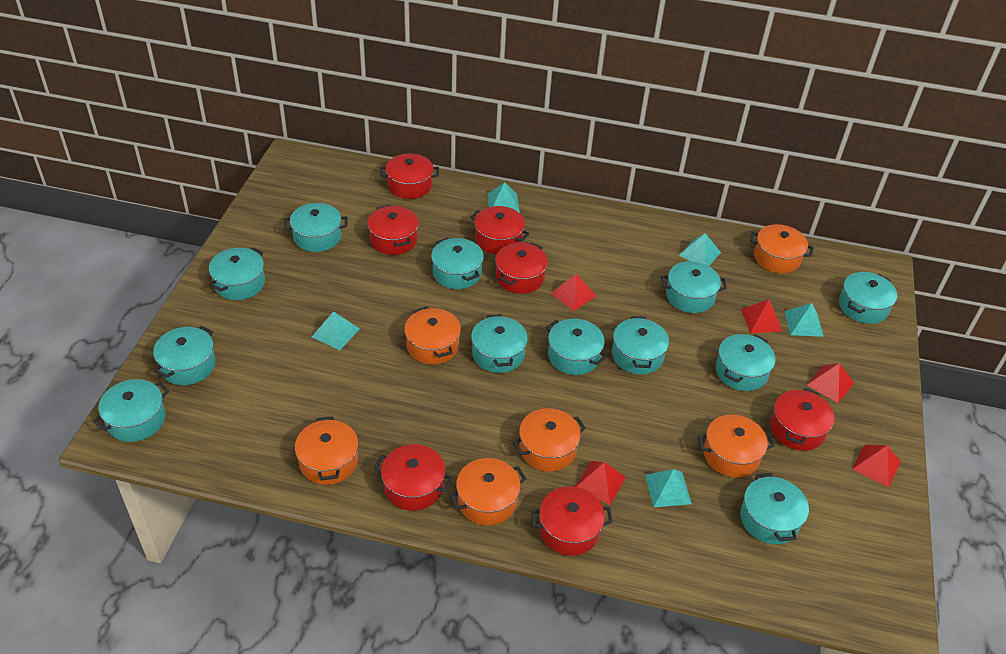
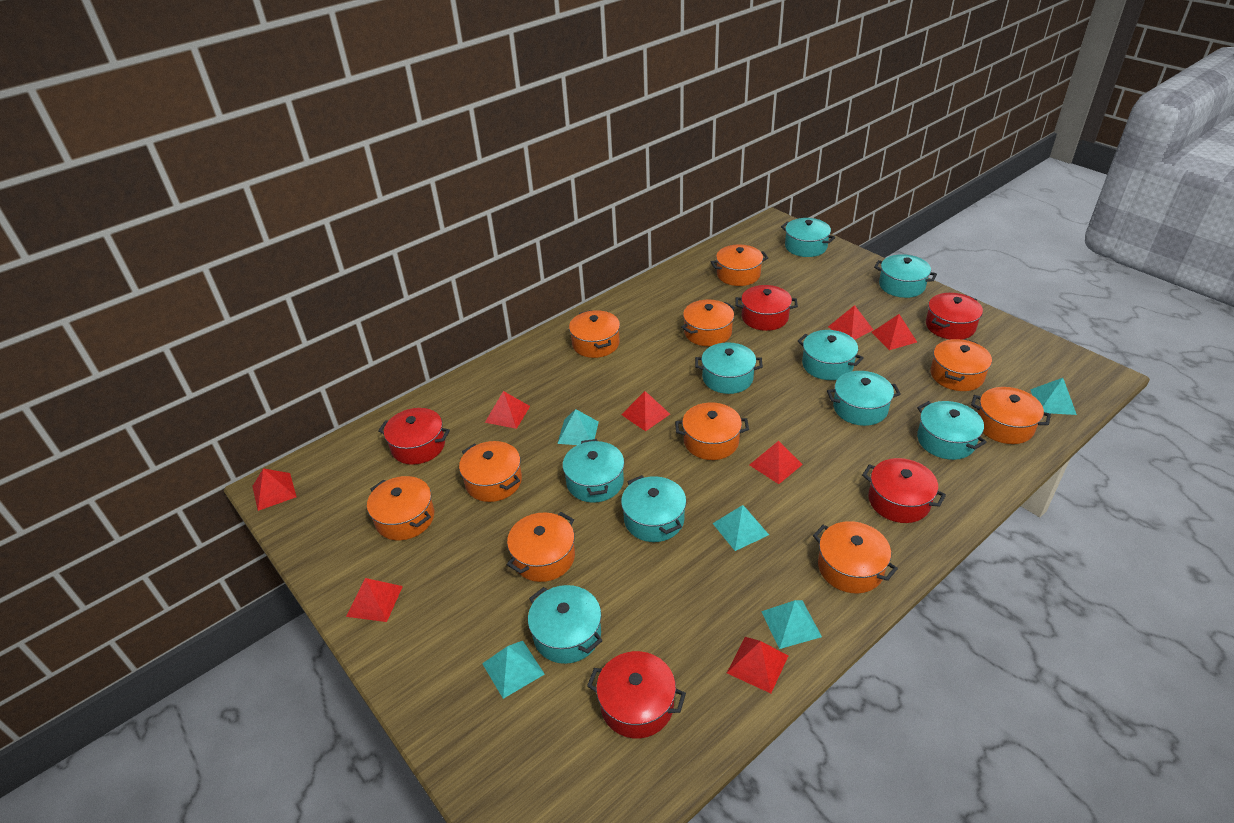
orange pot: 6 -> 10
red pot: 7 -> 5
red pyramid: 5 -> 8
turquoise pot: 12 -> 9

